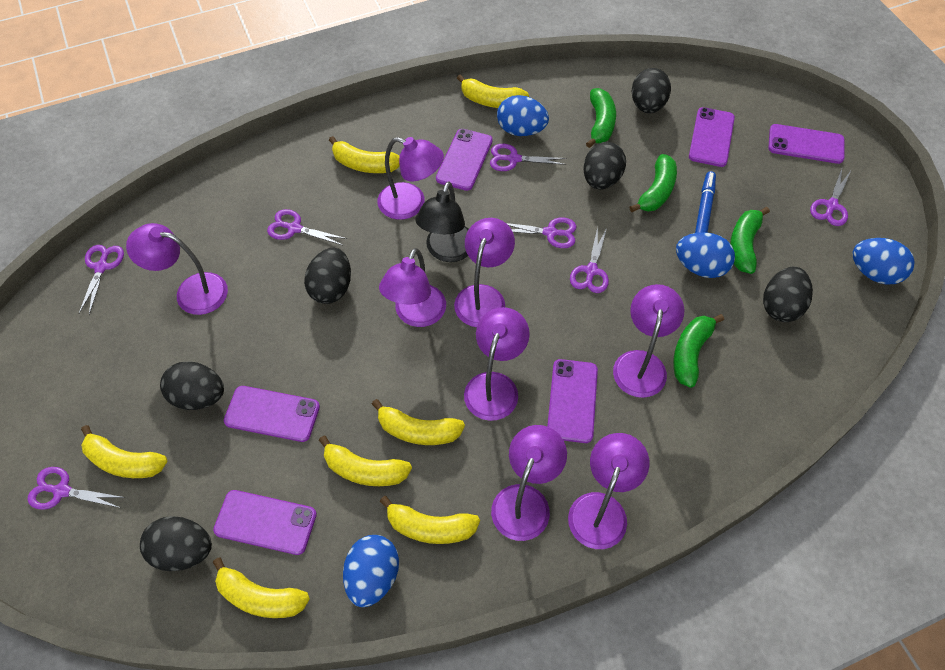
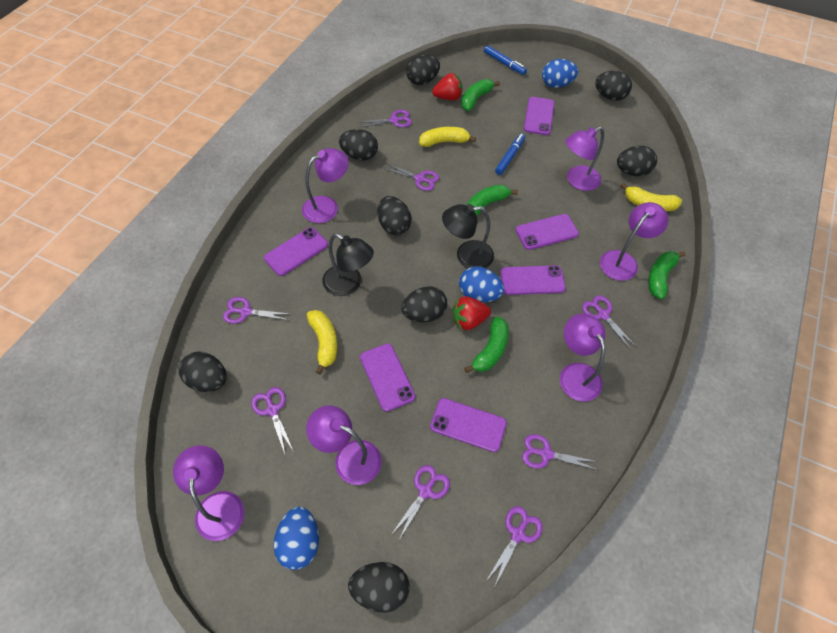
black egg: 6 -> 8
black lamp: 1 -> 2
blue egg: 4 -> 3
blue marker: 1 -> 2
purple lamp: 8 -> 6
purple scissors: 7 -> 8
red strawberry: 0 -> 2
yellow banana: 7 -> 3

